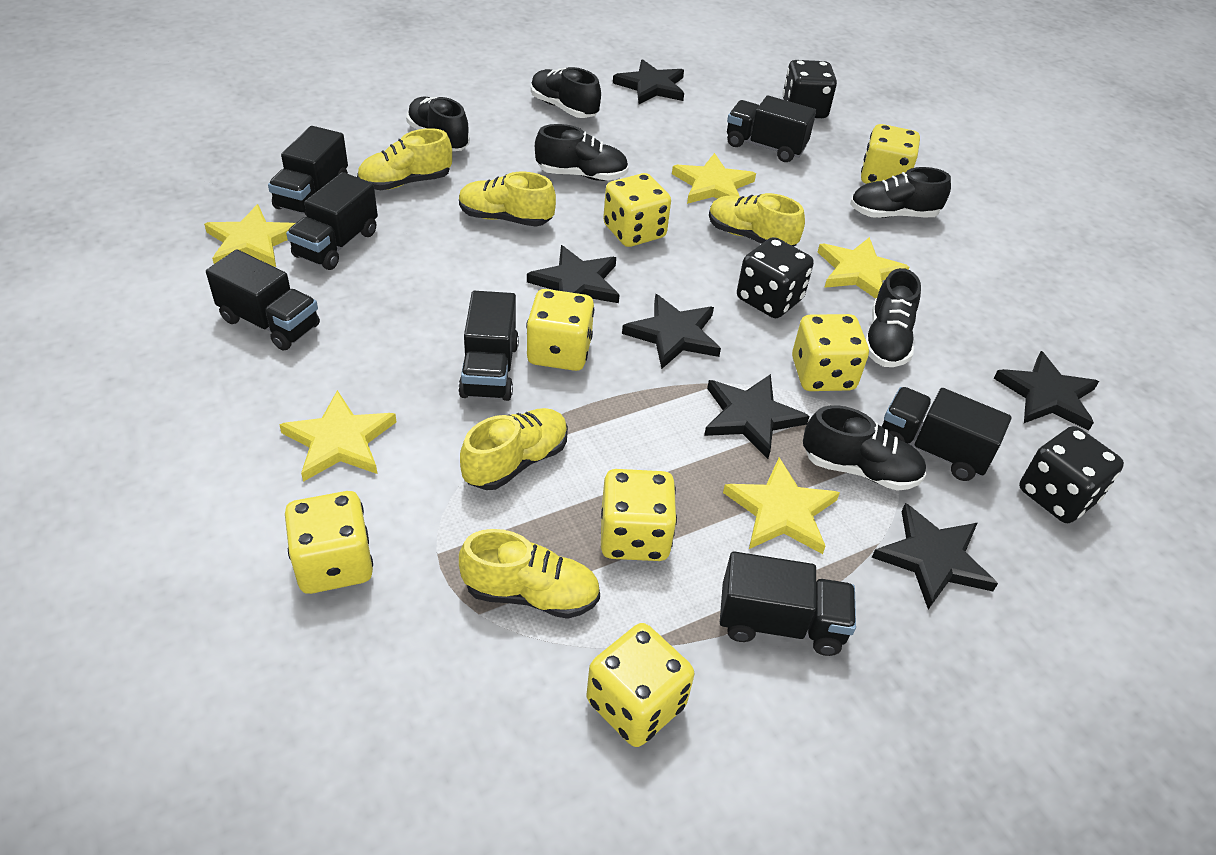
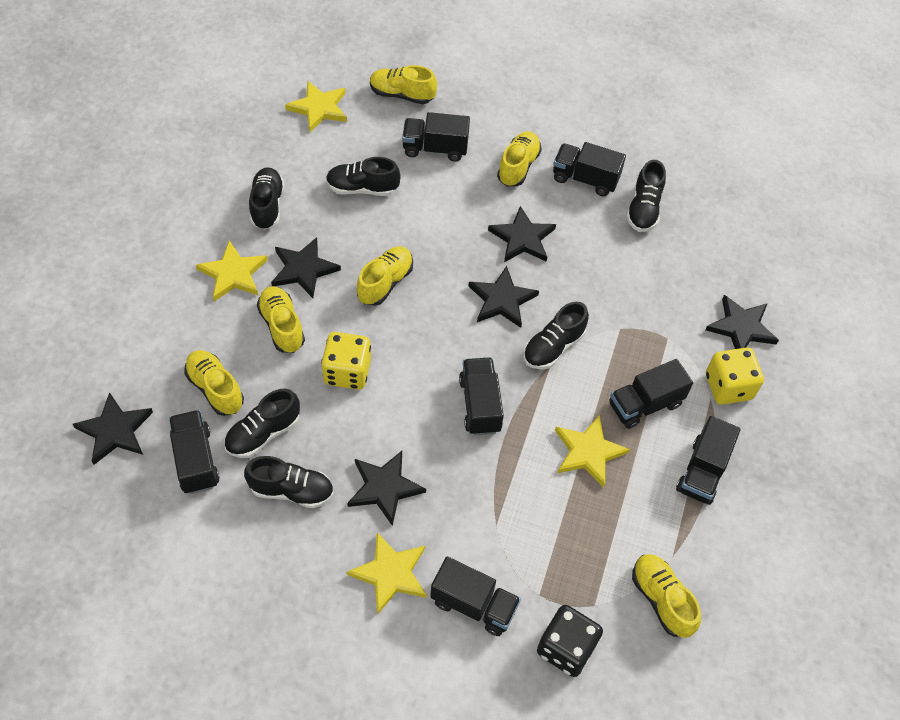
black dice: 3 -> 1
yellow dice: 7 -> 2
yellow shoe: 5 -> 6
yellow star: 5 -> 4

